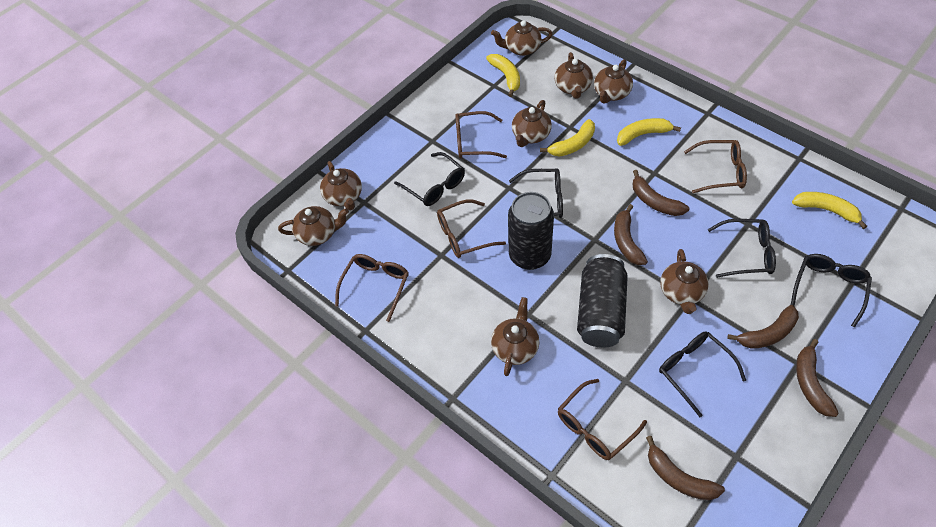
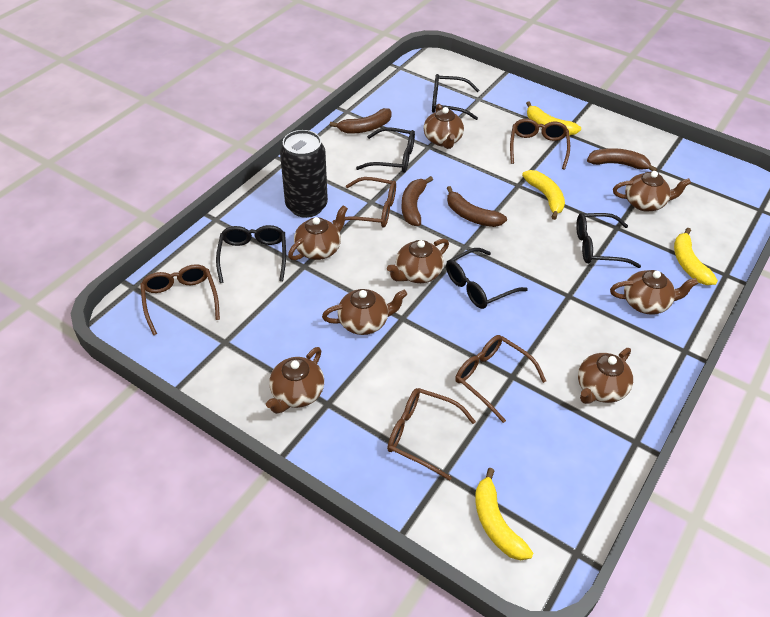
black can: 2 -> 1
brown banana: 5 -> 4

